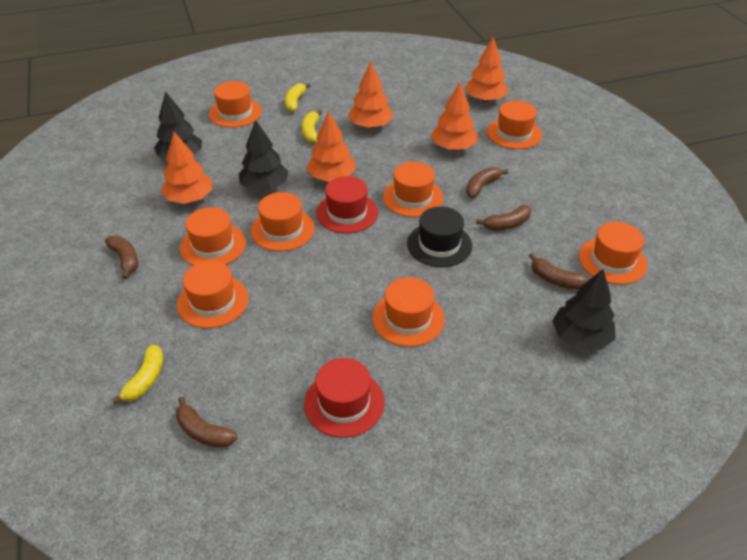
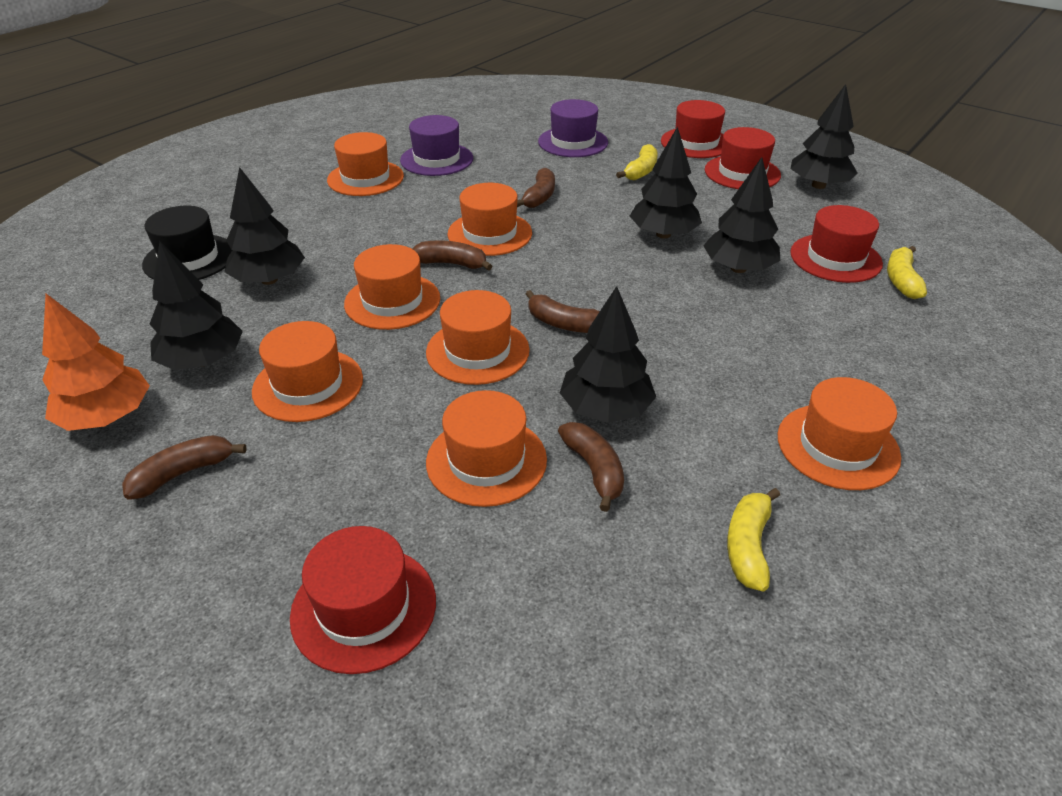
black tree: 3 -> 6
orange hat: 8 -> 7
orange tree: 5 -> 1
purple hat: 0 -> 2
red hat: 2 -> 4

